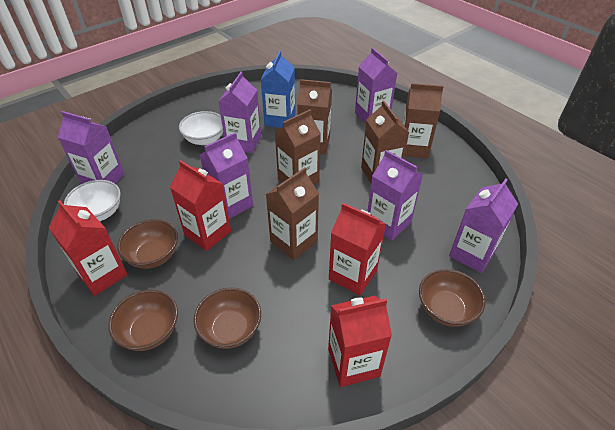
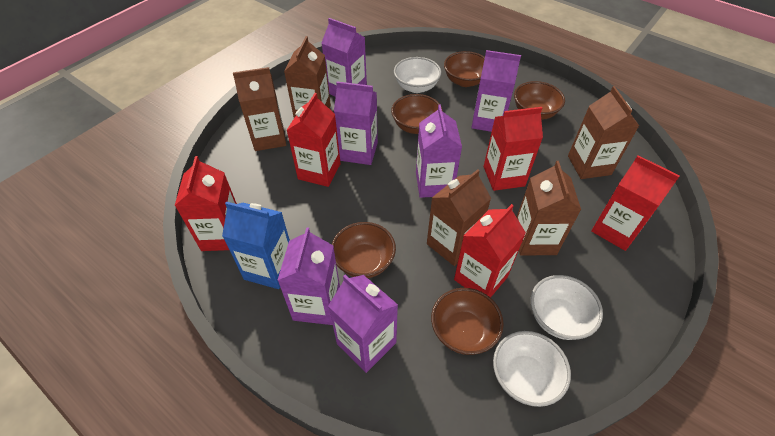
brown bowl: 4 -> 5
red carton: 4 -> 5
white bowl: 2 -> 3

